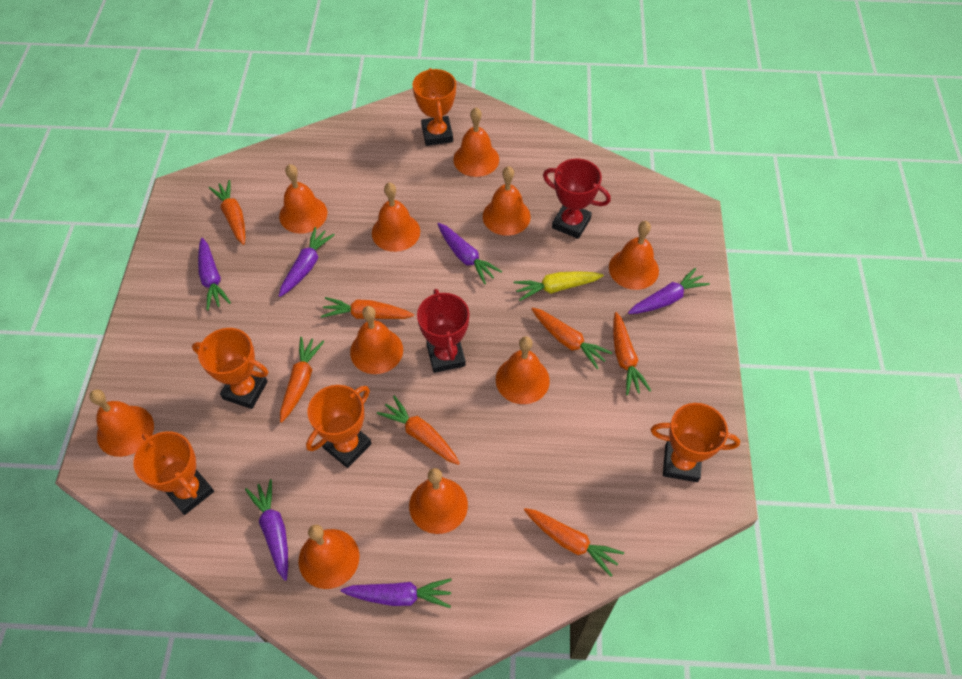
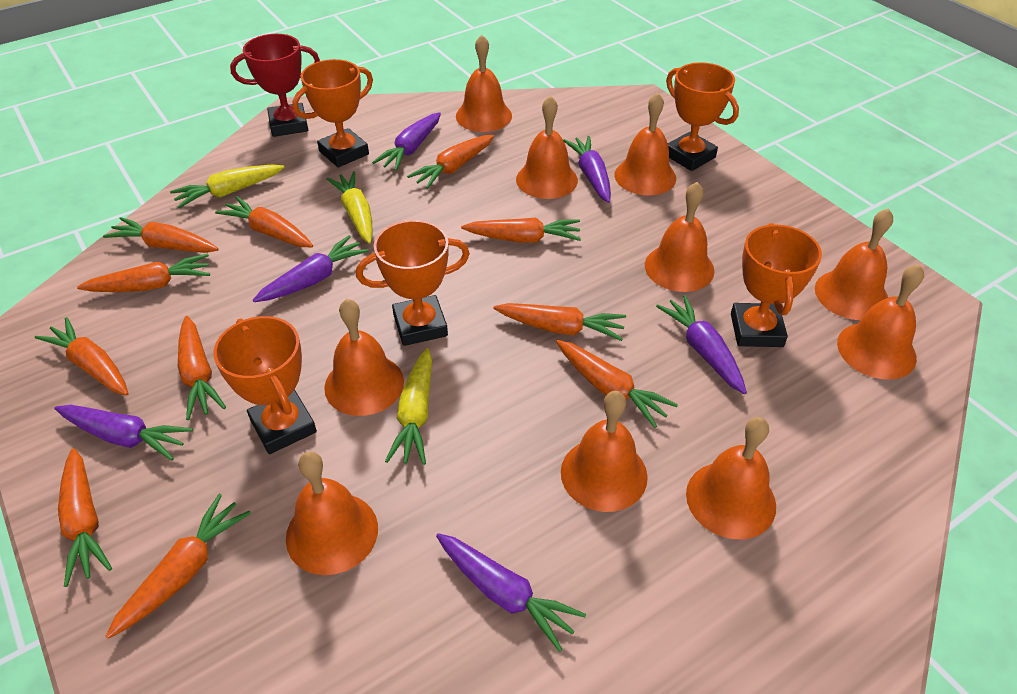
orange carrot: 7 -> 11
red trophy: 2 -> 1
yellow carrot: 1 -> 3

